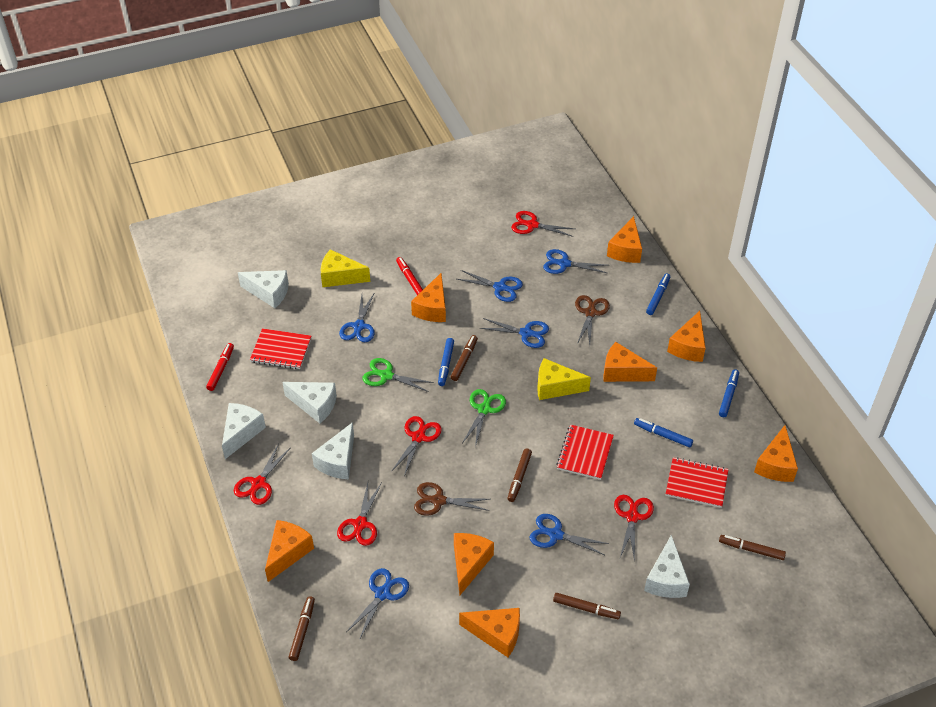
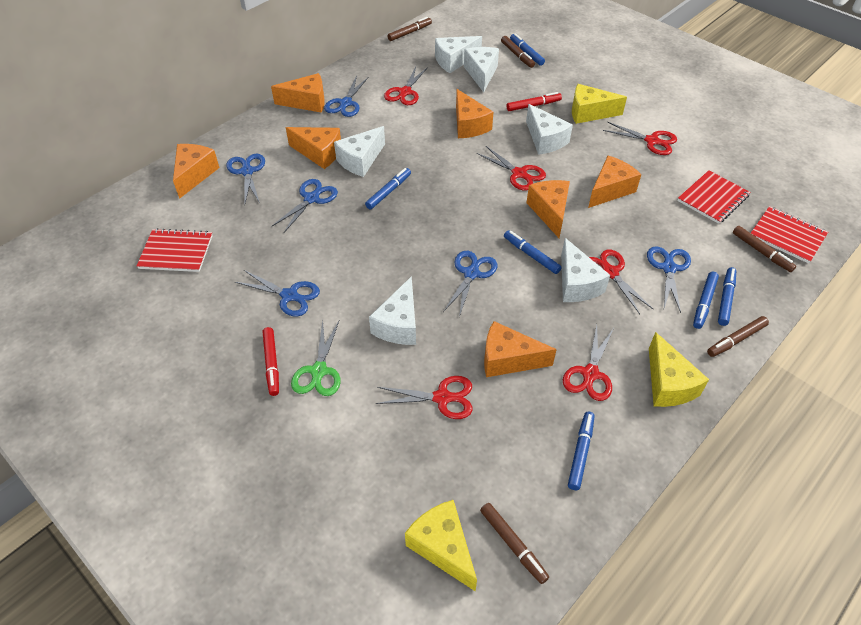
blue marker: 4 -> 6
brown scissors: 2 -> 0
green scissors: 2 -> 1
orange cheese: 8 -> 7
red scissors: 5 -> 6
white cheese: 5 -> 6
yellow cheese: 2 -> 3

